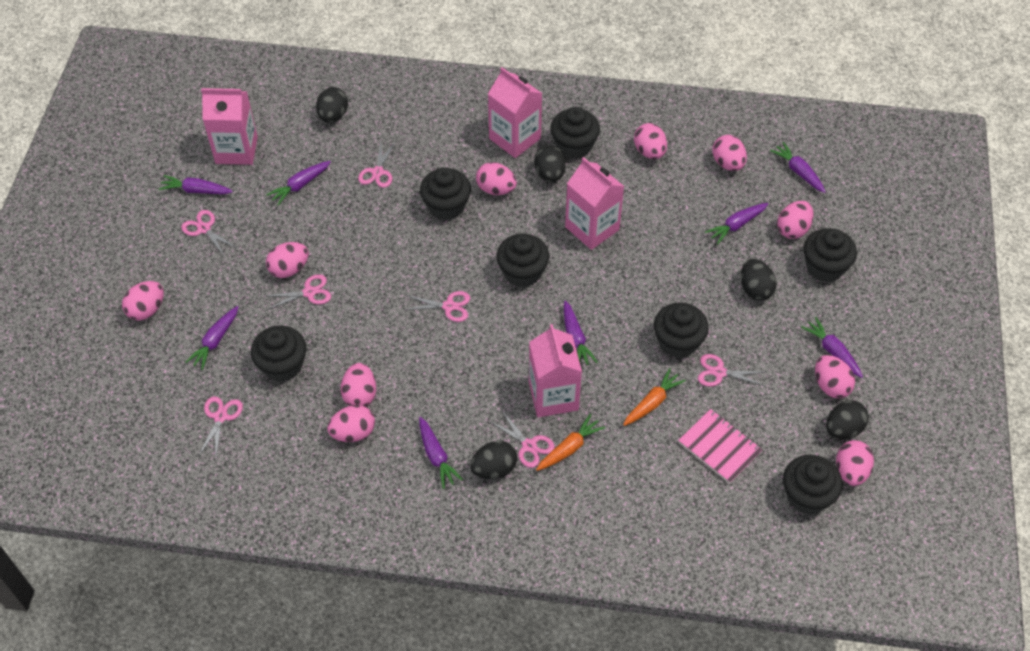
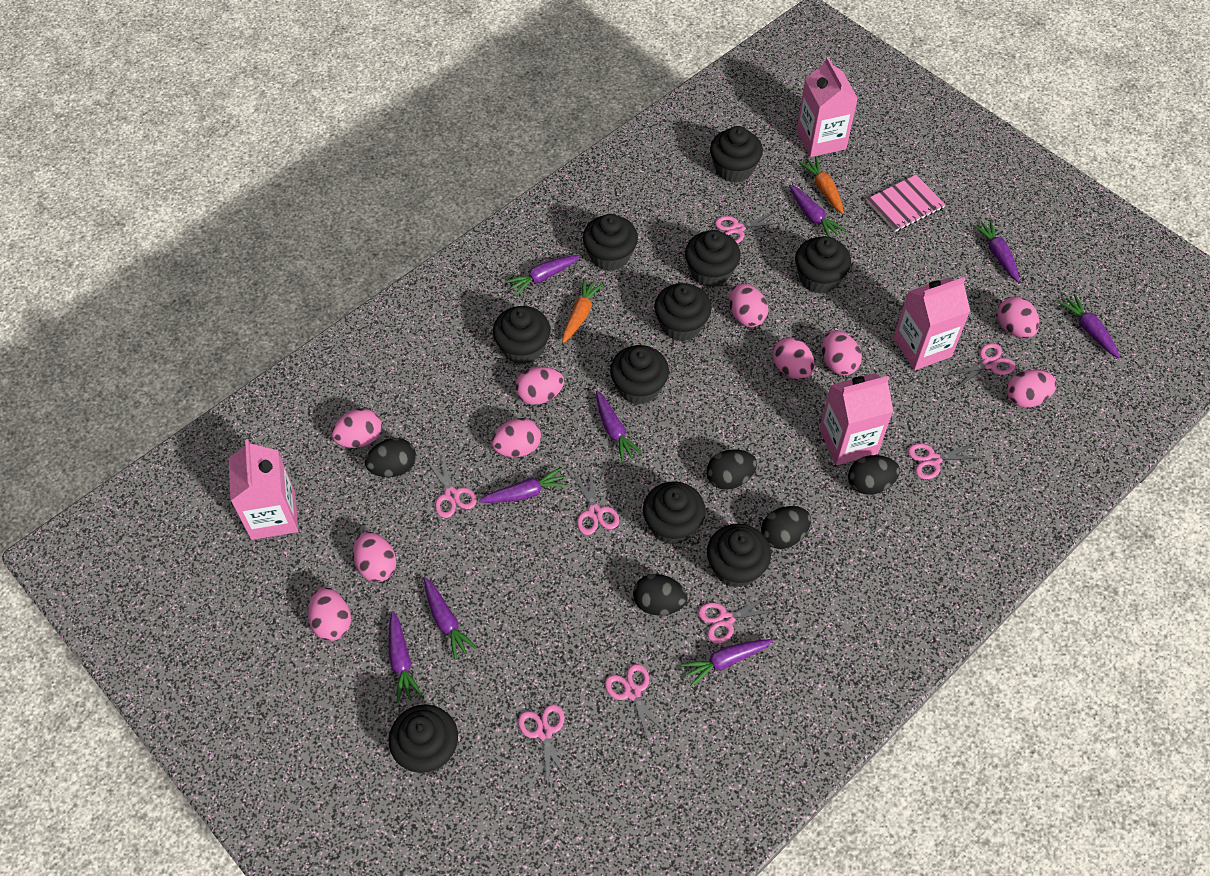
black cupcake: 7 -> 10
pink scissors: 7 -> 8
purple carrot: 8 -> 9

